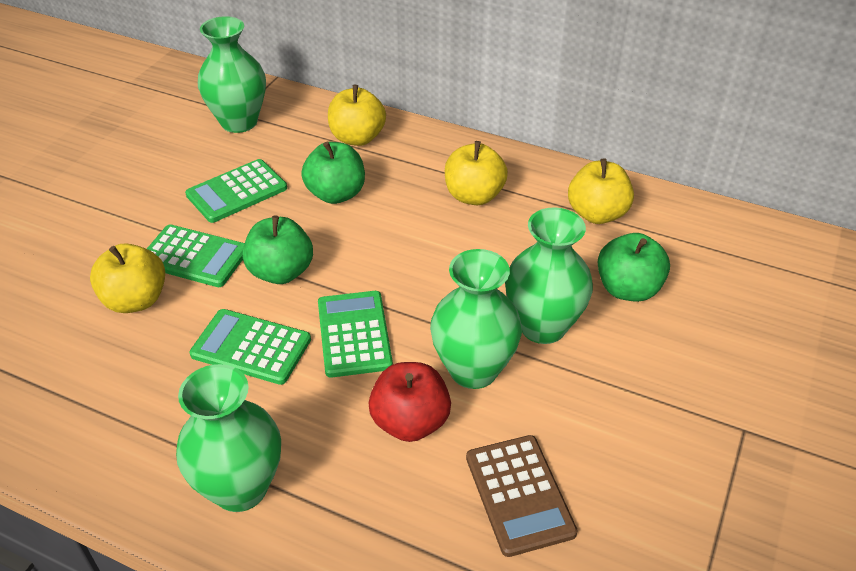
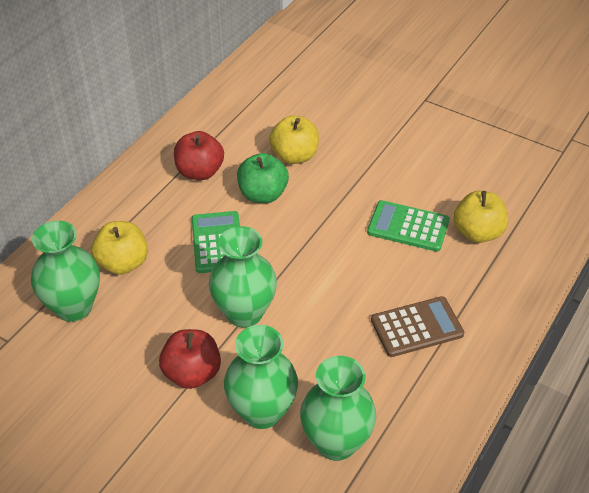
green apple: 3 -> 1
green calculator: 4 -> 2
red apple: 1 -> 2
yellow apple: 4 -> 3

